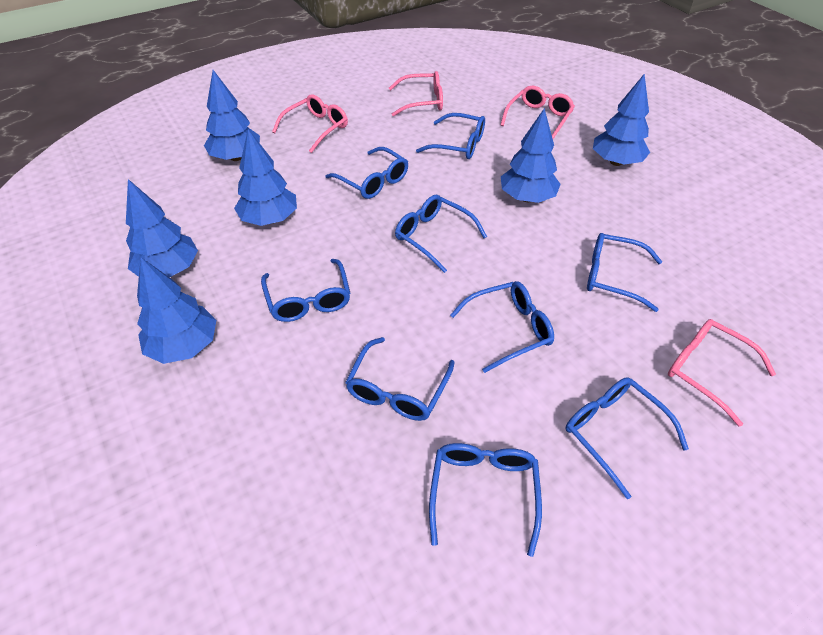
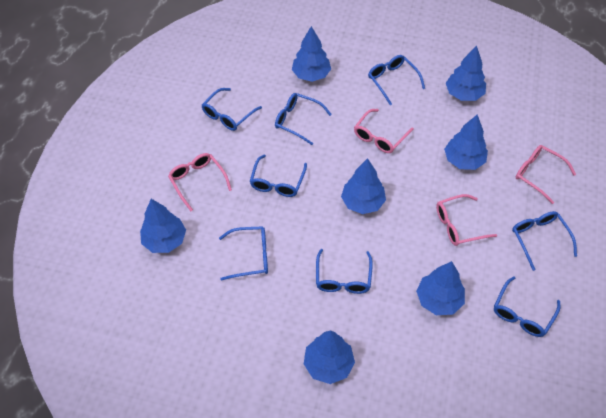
blue glasses: 9 -> 8
blue tree: 6 -> 7

